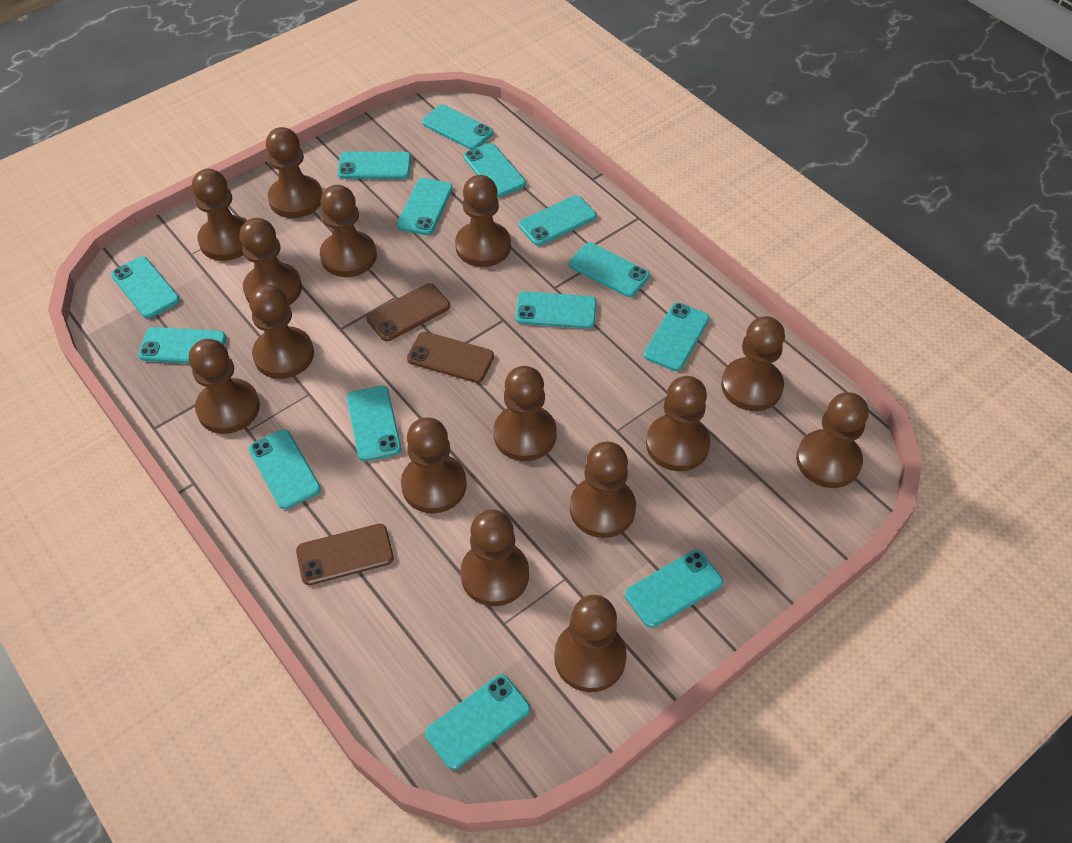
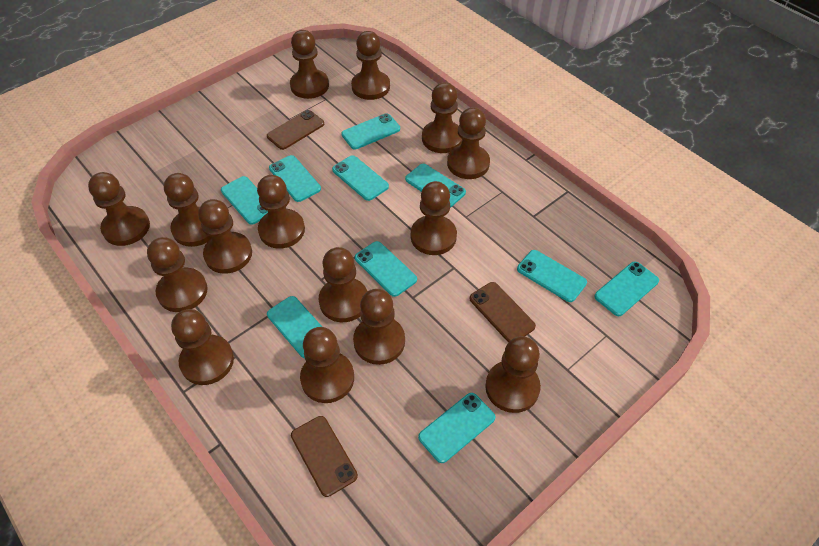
turquoise phone: 14 -> 10

